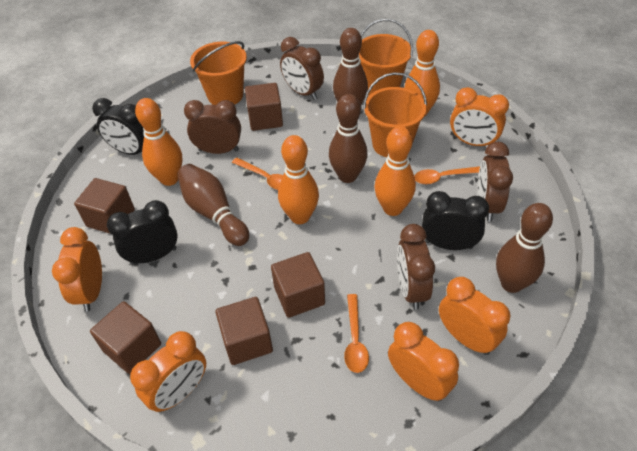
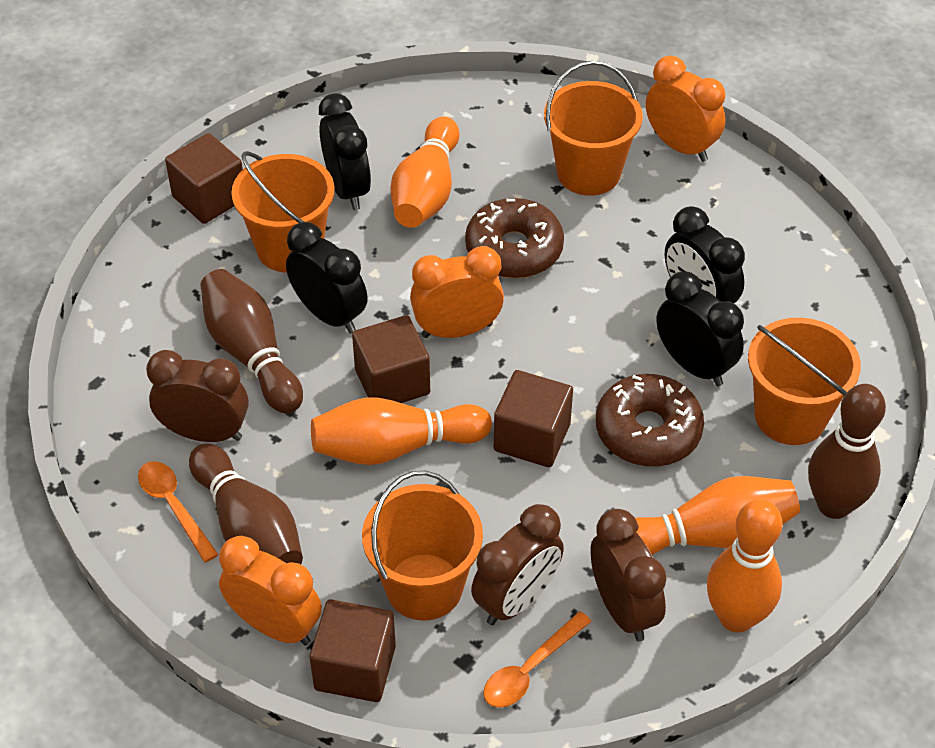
black clock: 3 -> 4
brown bowling pin: 4 -> 3
brown clock: 4 -> 3
brown cube: 5 -> 4
brown donut: 0 -> 2
orange bucket: 3 -> 4
orange clock: 5 -> 3
orange spoon: 3 -> 2

